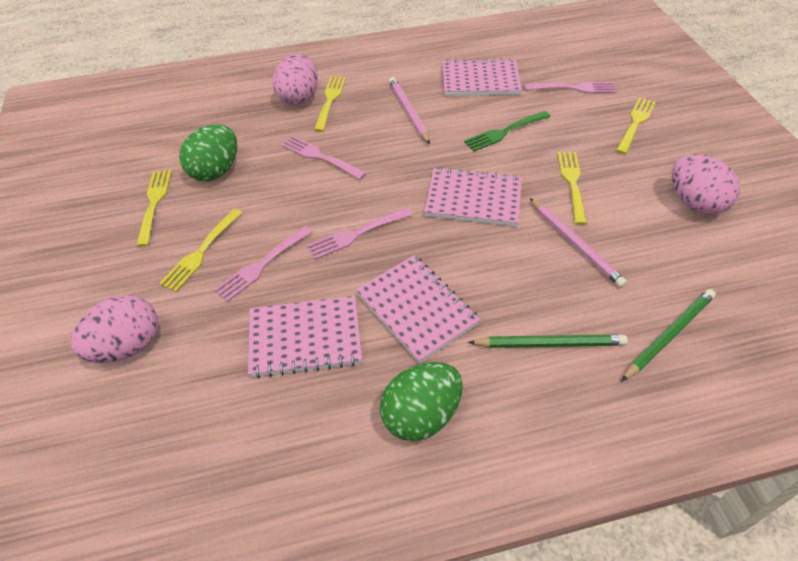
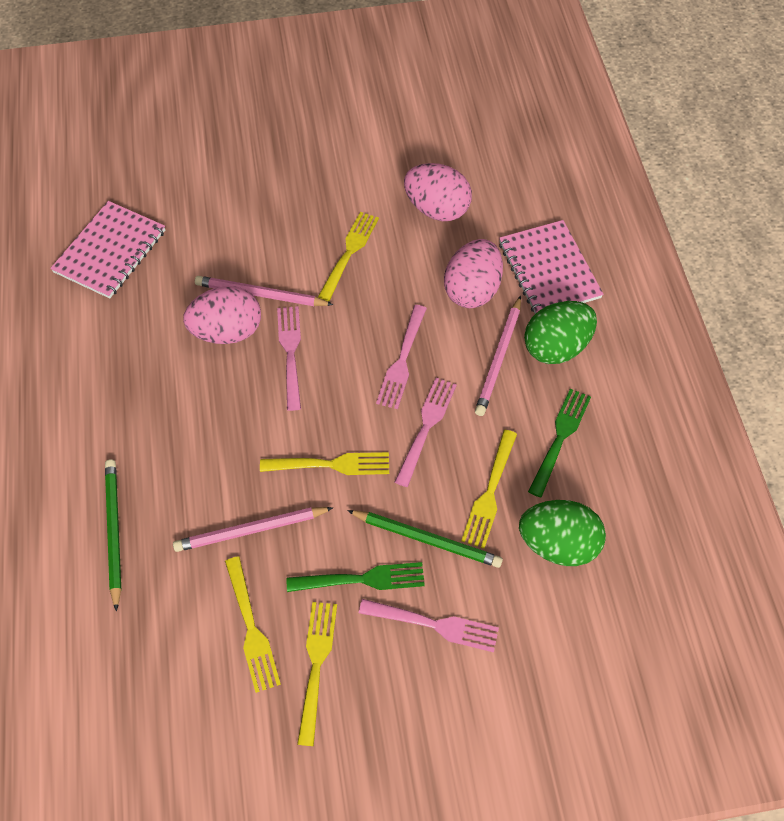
green fork: 1 -> 2
pink notebook: 4 -> 2
pink pencil: 2 -> 3

